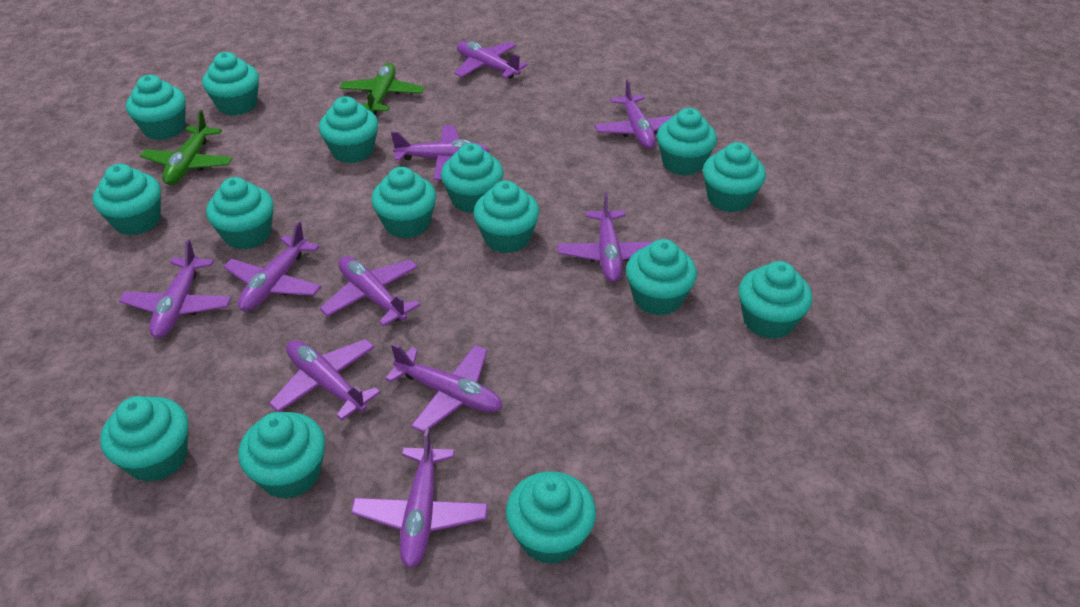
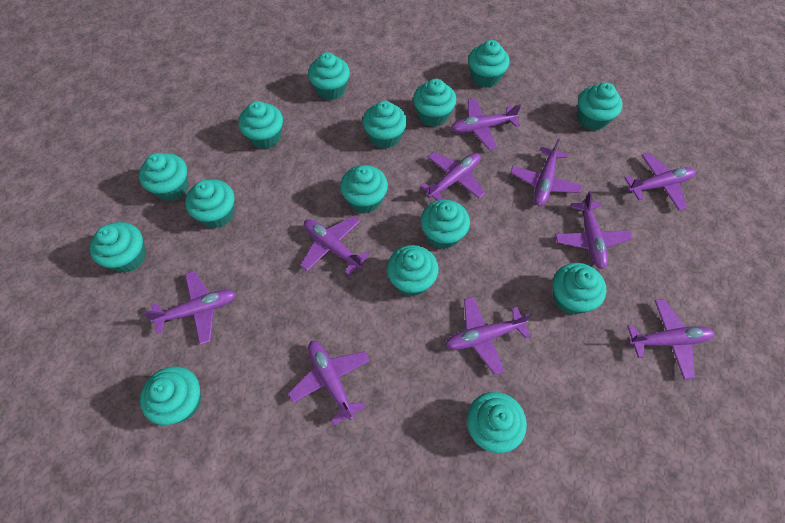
green plane: 2 -> 0

